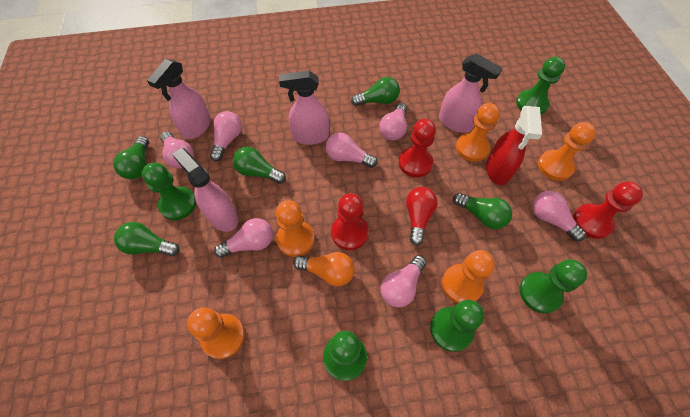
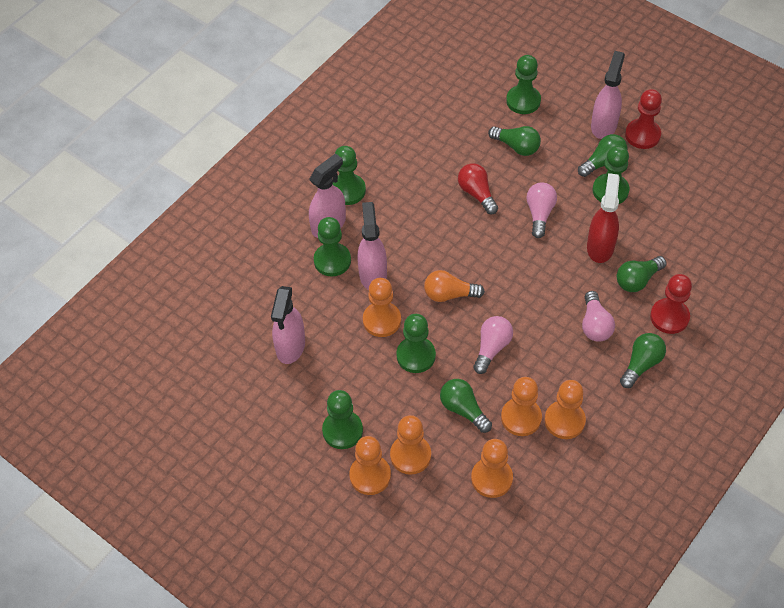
green pawn: 5 -> 6
orange pawn: 5 -> 6
pink light bulb: 7 -> 3
red pawn: 3 -> 2

